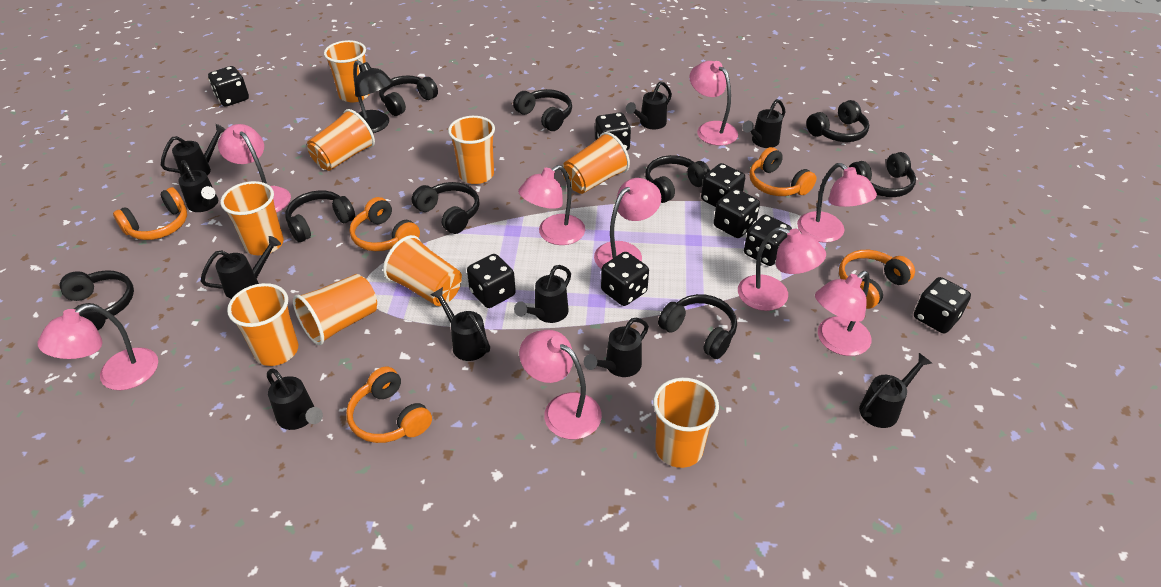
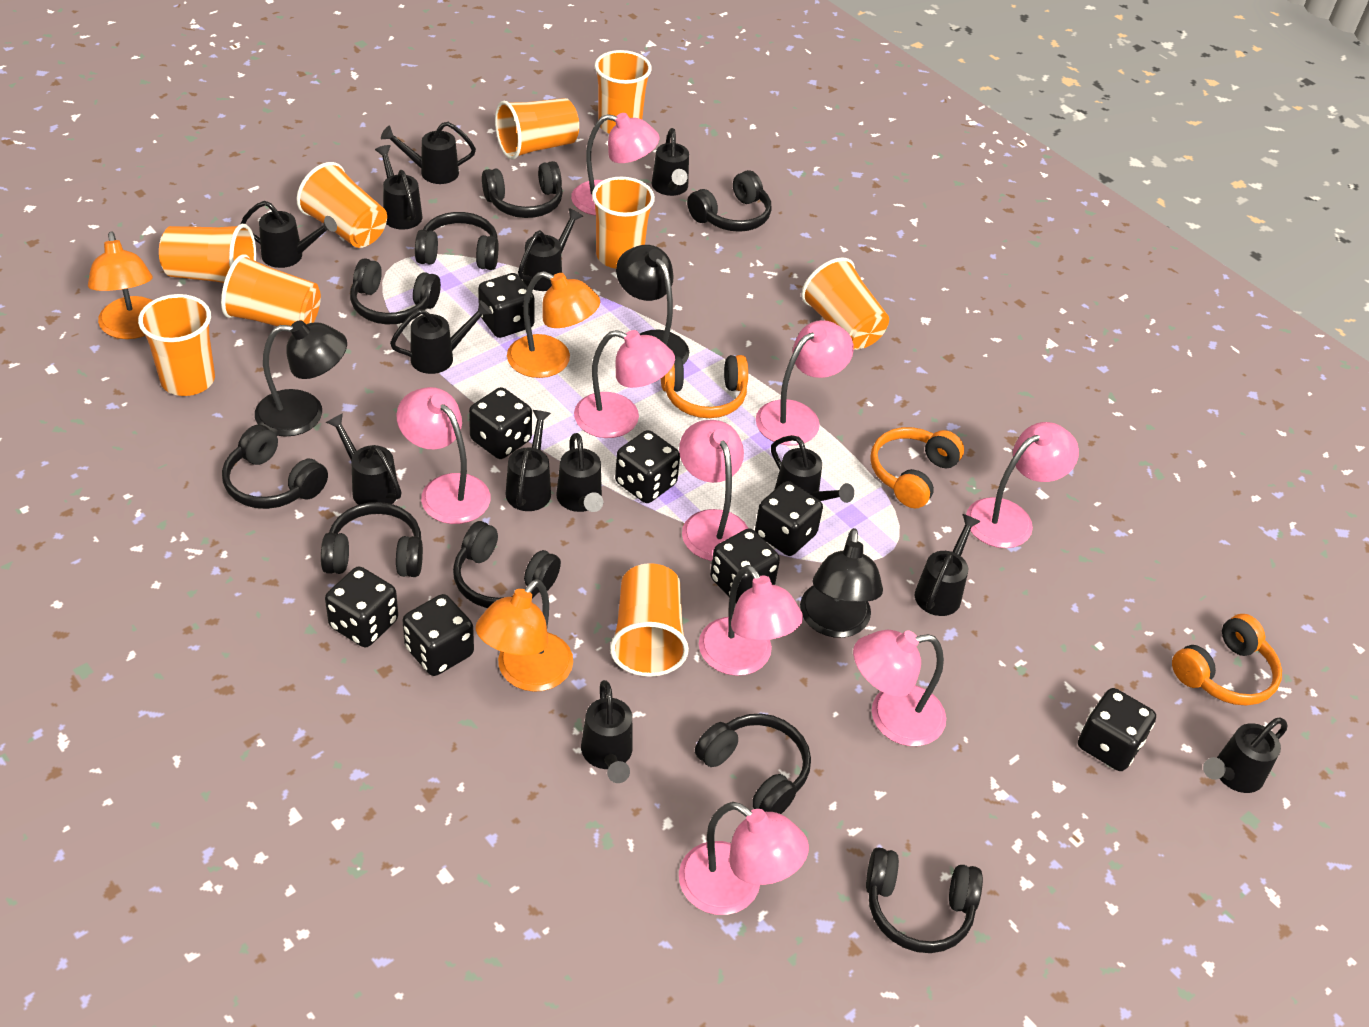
black lamp: 1 -> 3
black watering can: 10 -> 13
orange headphones: 5 -> 3
orange lamp: 0 -> 3

